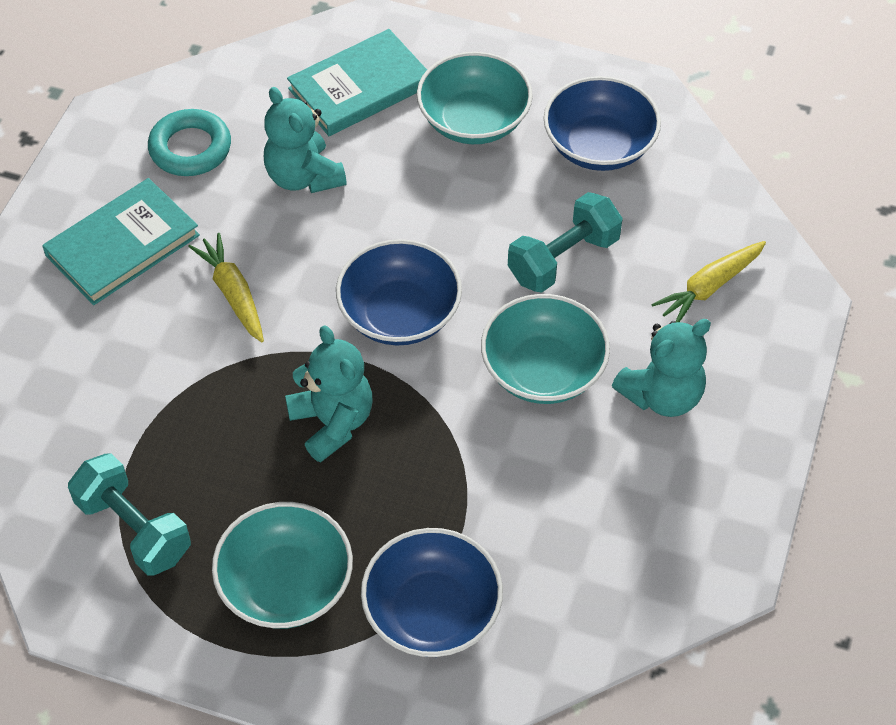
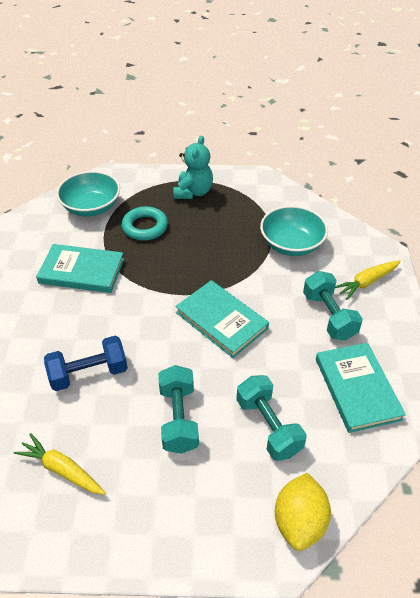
blue bowl: 3 -> 0
blue dumbbell: 0 -> 1
turquoise book: 2 -> 3
turquoise bowl: 3 -> 2
turquoise dumbbell: 2 -> 3
turquoise teddy bear: 3 -> 1
yellow lemon: 0 -> 1

